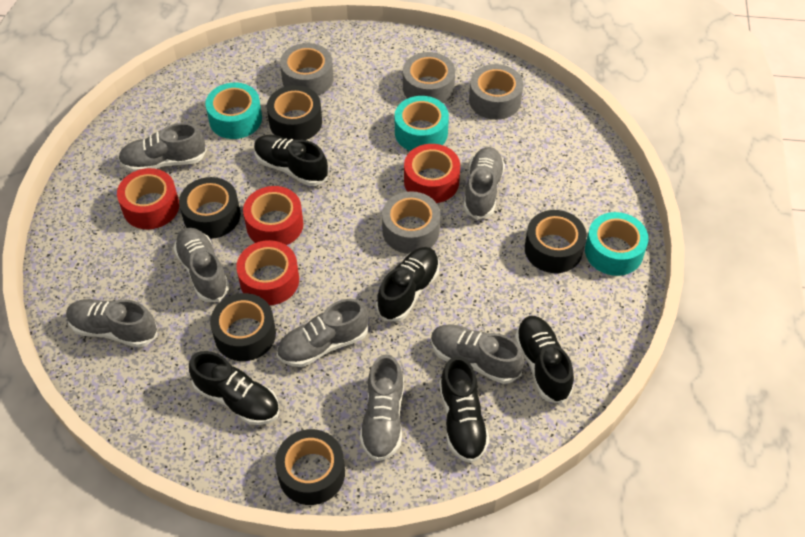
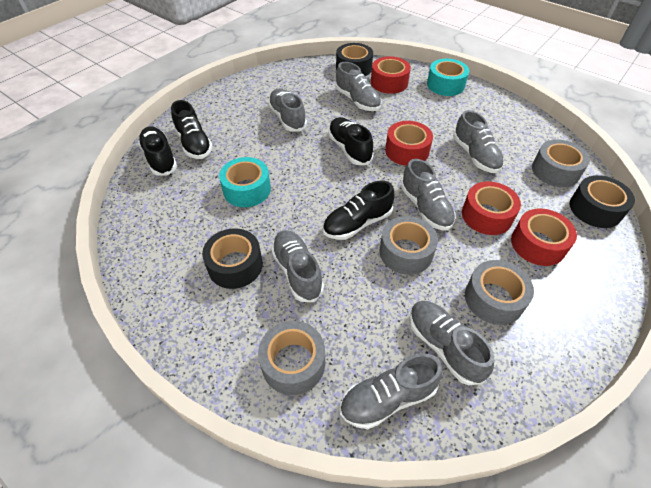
black shoe: 5 -> 4
black tape: 5 -> 3
turquoise tape: 3 -> 2

